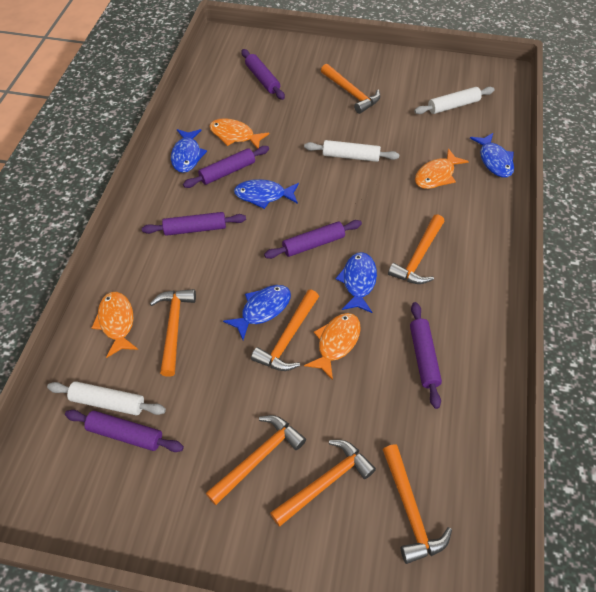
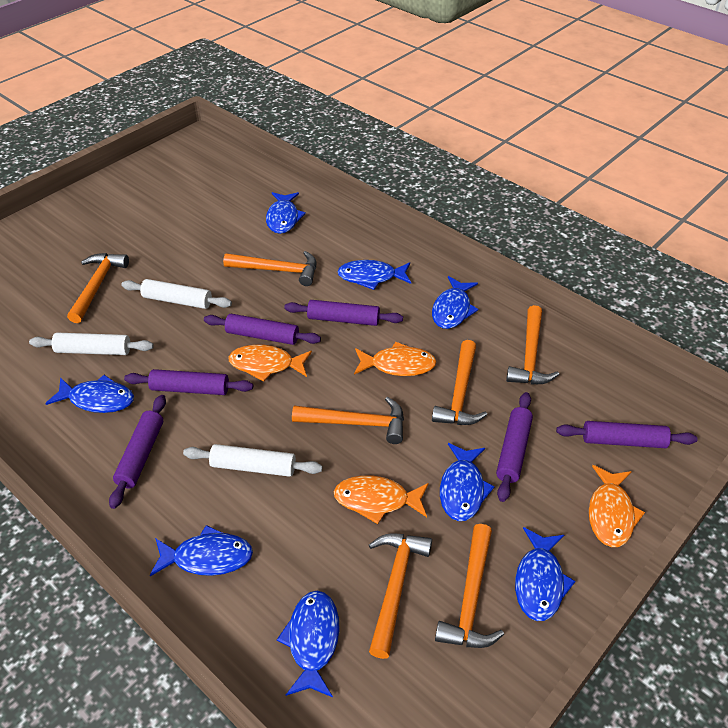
blue fish: 5 -> 8

